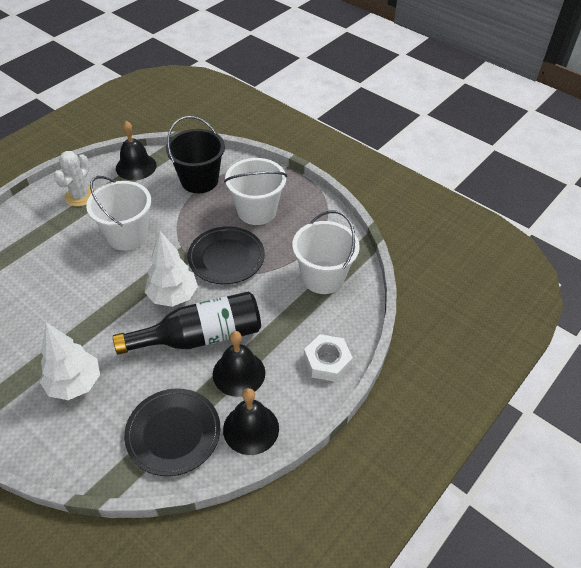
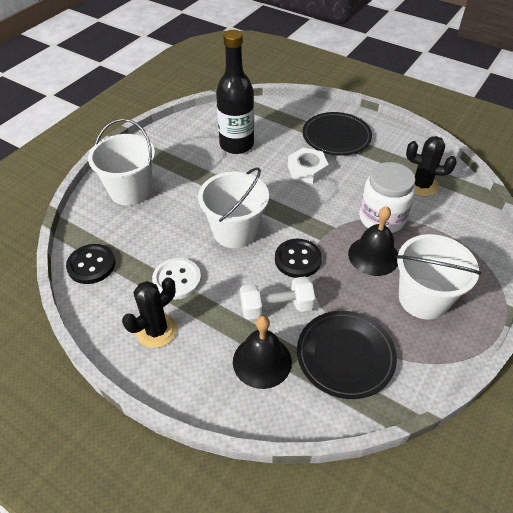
black bell: 3 -> 2
black bucket: 1 -> 0
black button: 0 -> 2
black cactus: 0 -> 2
white button: 0 -> 1
white cactus: 1 -> 0
white dumbbell: 0 -> 1
white jar: 0 -> 1
white tree: 2 -> 0

